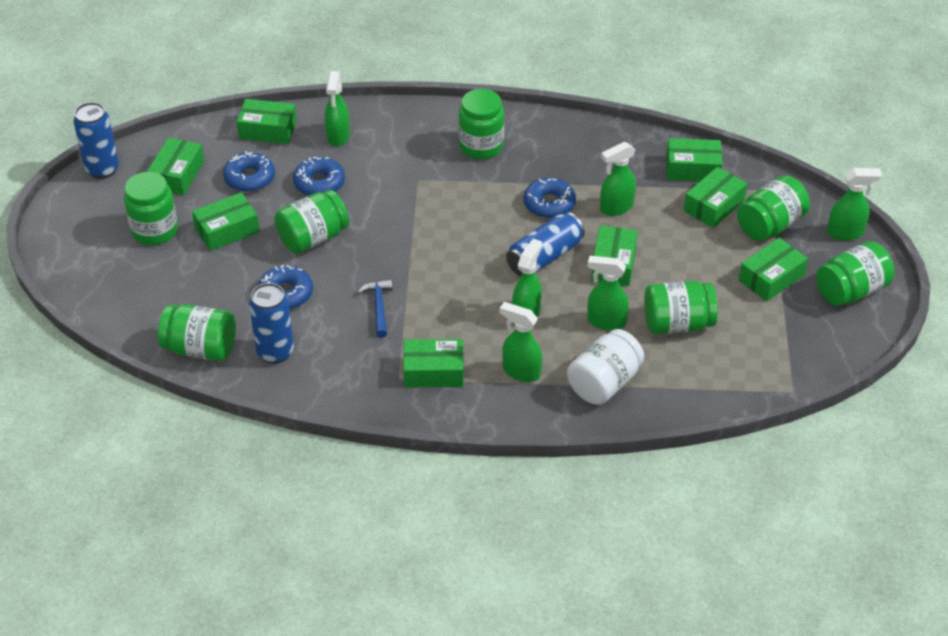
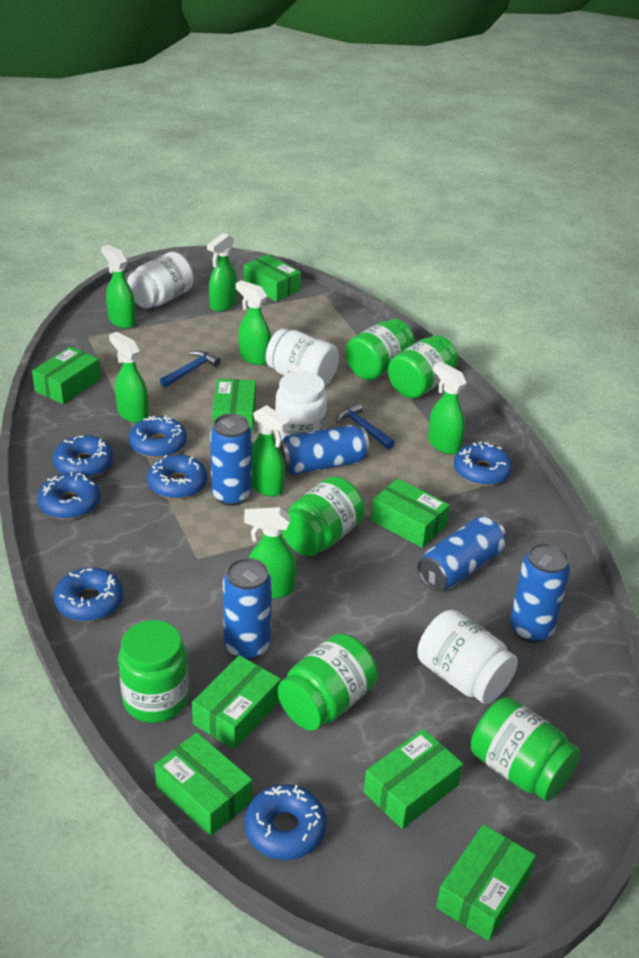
blue can: 3 -> 5
blue donut: 4 -> 7
blue hammer: 1 -> 2
green jar: 7 -> 6
green spray bottle: 6 -> 7
white jar: 1 -> 4

